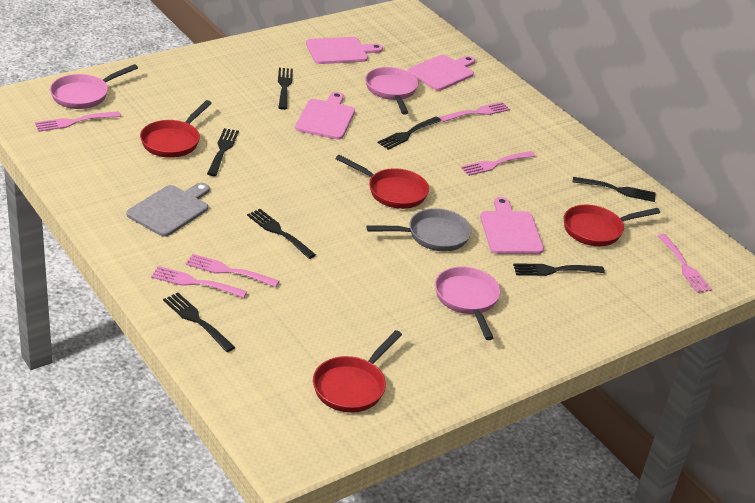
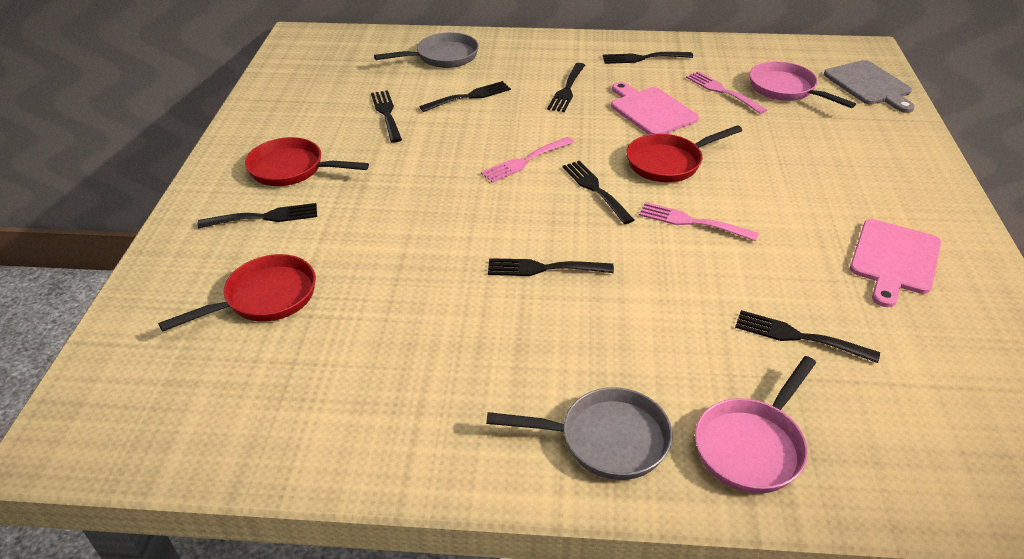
black fork: 7 -> 8
grey pan: 1 -> 2
pink cutting board: 4 -> 2
pink fork: 6 -> 3
pink pan: 3 -> 2
red pan: 4 -> 3

